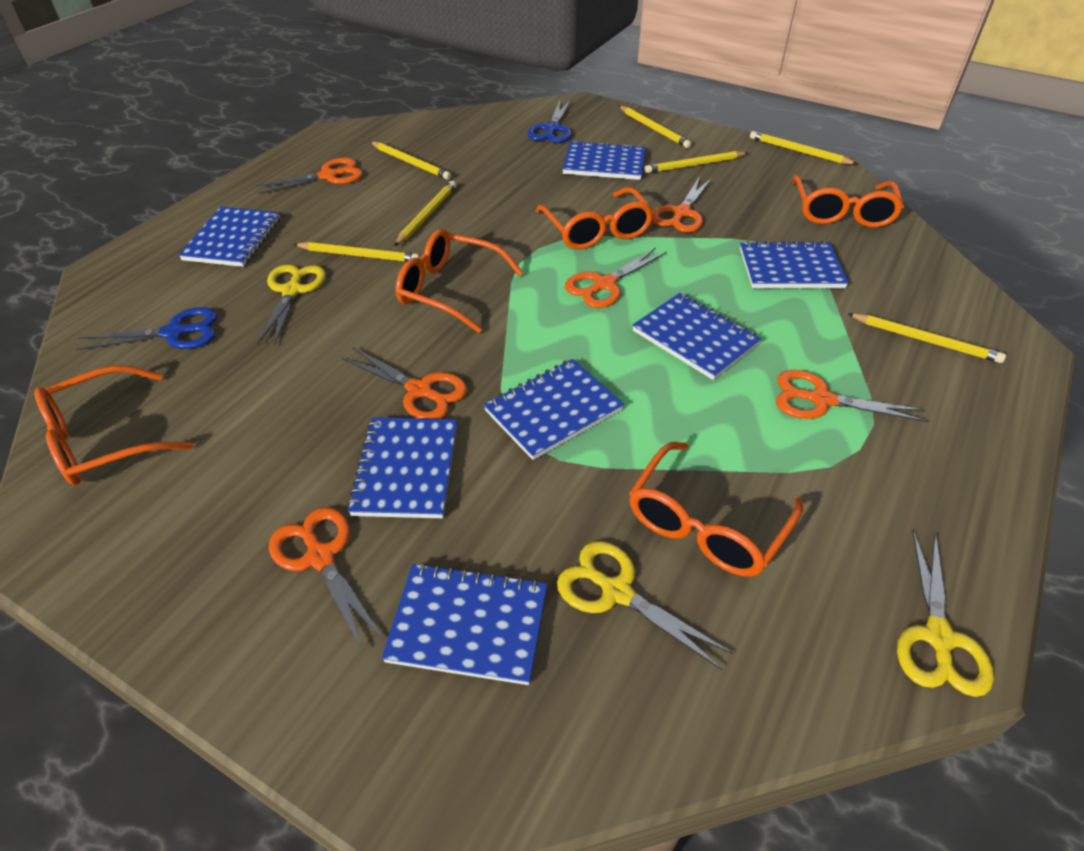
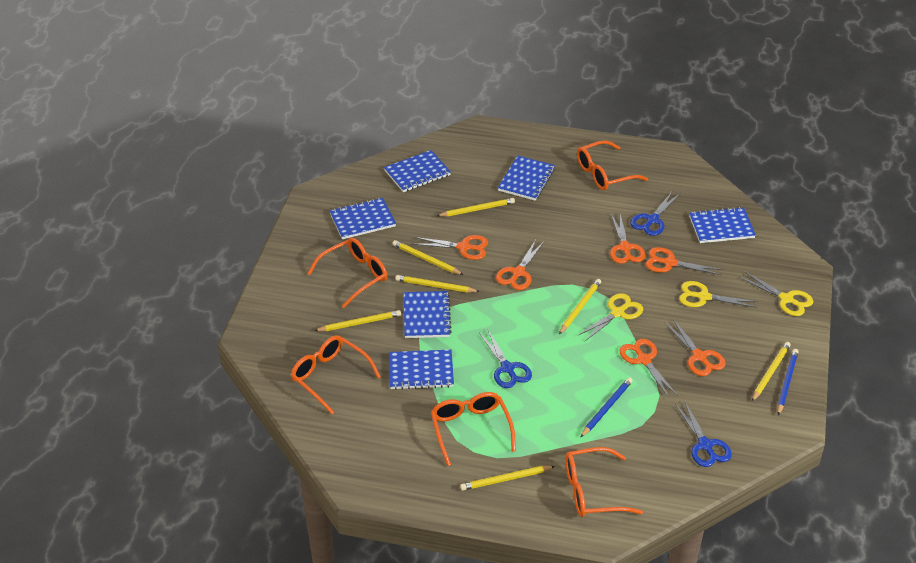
blue notebook: 7 -> 6
blue pencil: 0 -> 2
blue scissors: 2 -> 3

